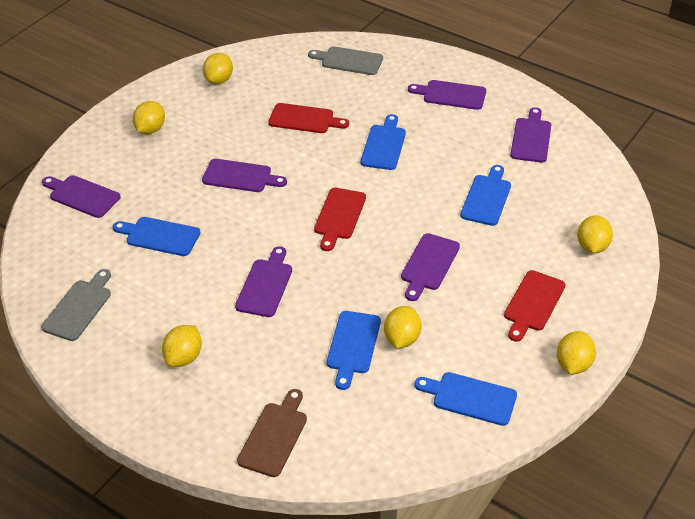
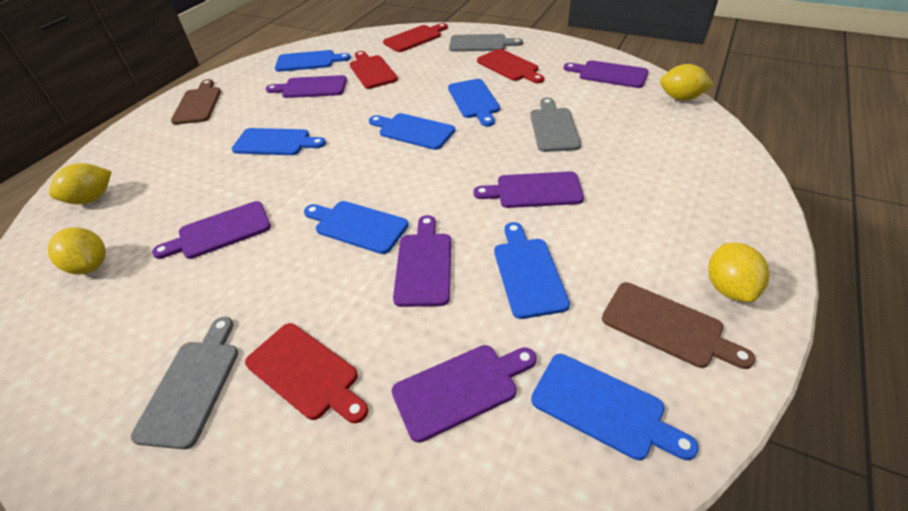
blue cutting board: 5 -> 7
brown cutting board: 1 -> 2
grey cutting board: 2 -> 3
red cutting board: 3 -> 4
yellow lemon: 6 -> 4

